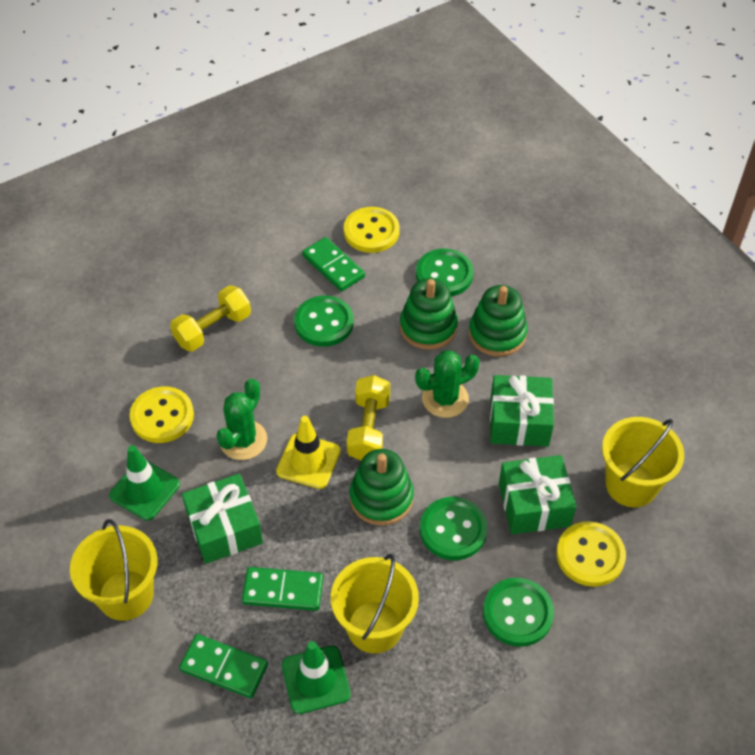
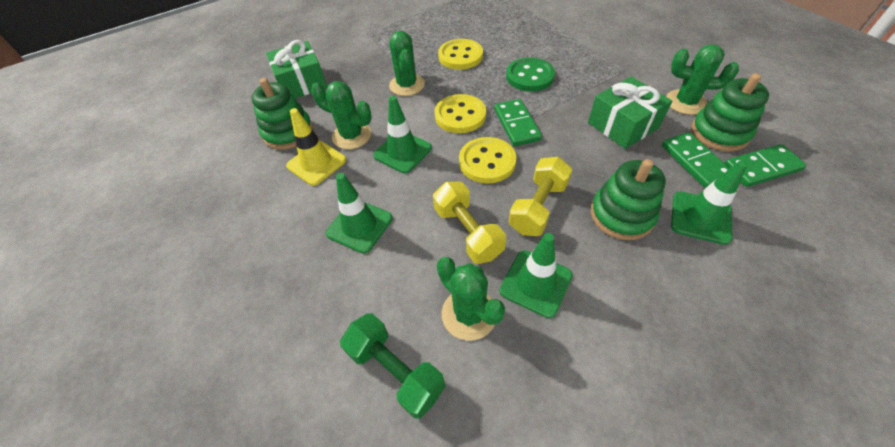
green button: 4 -> 1
green cactus: 2 -> 4
green dumbbell: 0 -> 1
green gift: 3 -> 2
green traffic cone: 2 -> 4
yellow bucket: 3 -> 0

